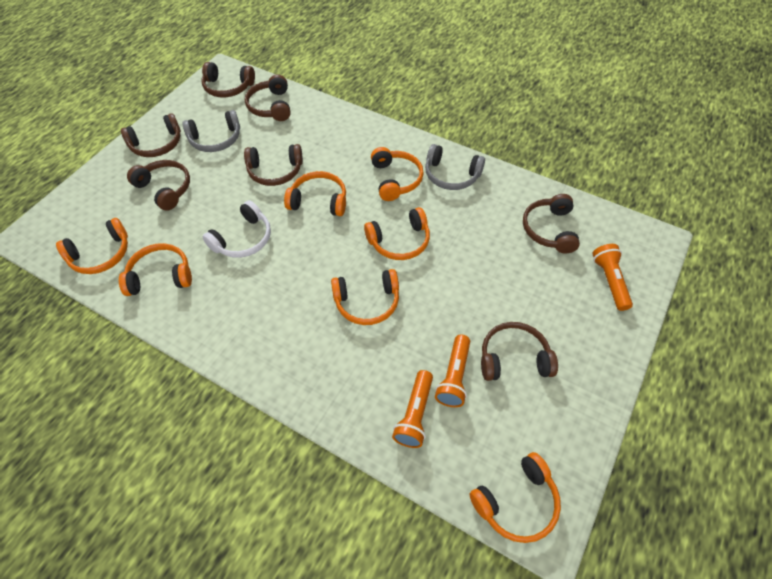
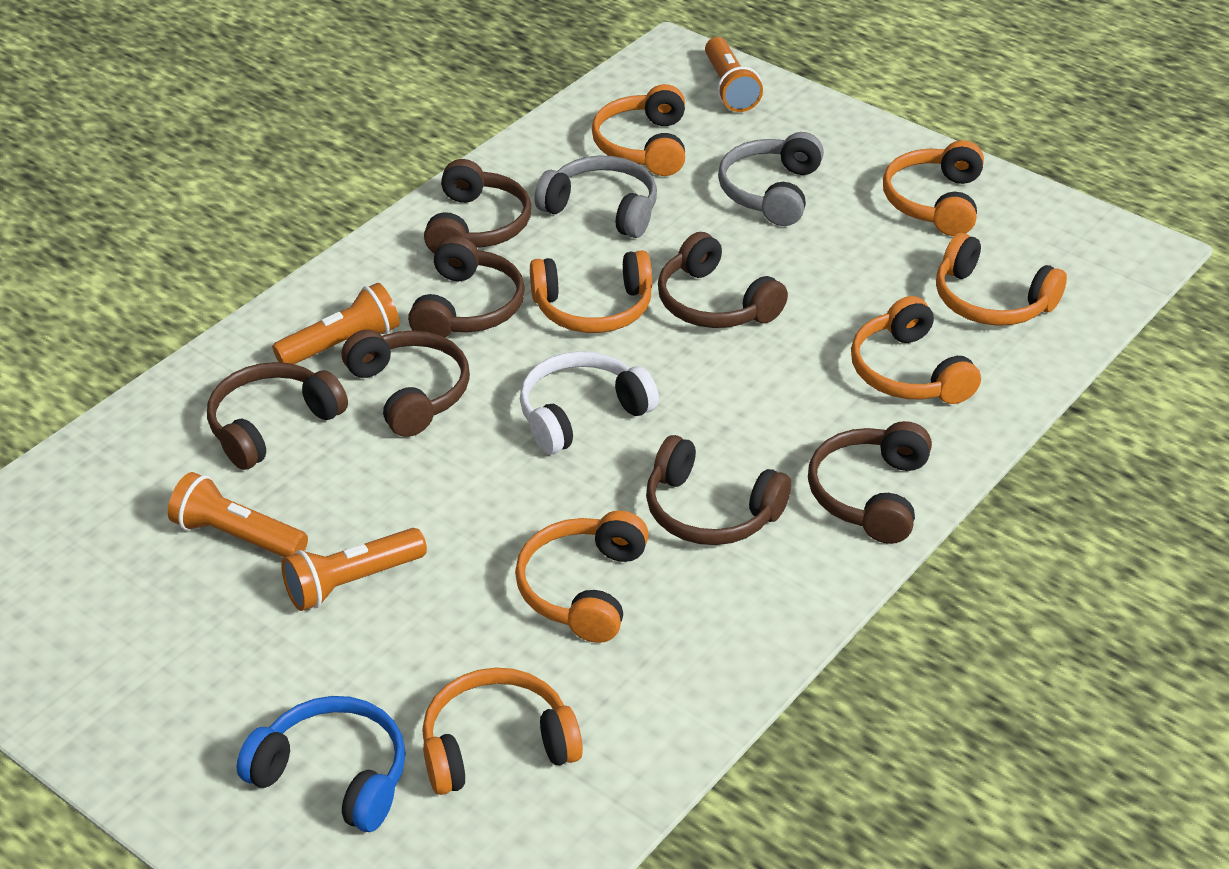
blue headphones: 0 -> 1
orange flashlight: 3 -> 4

